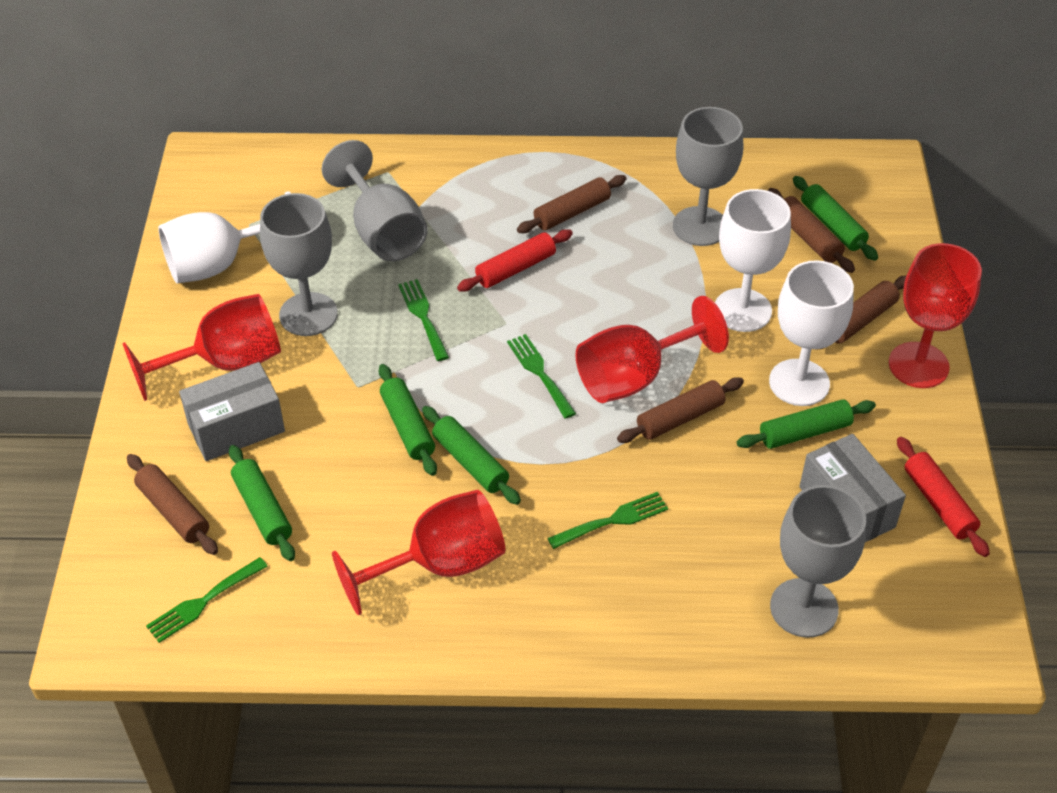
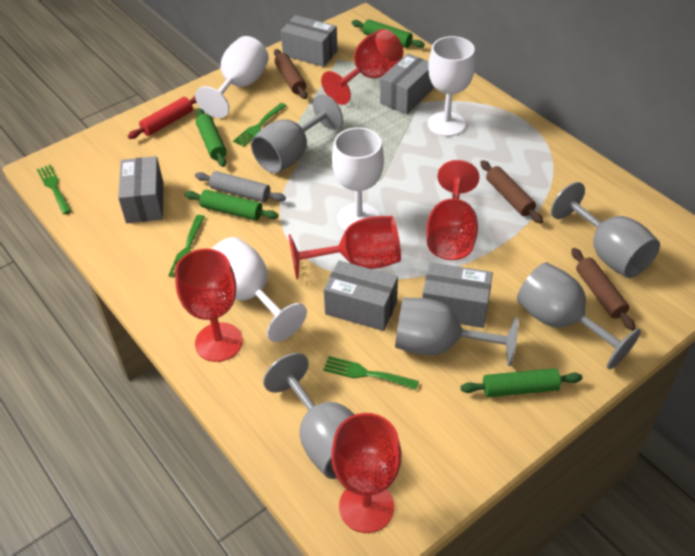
brown rolling pin: 5 -> 3
green rolling pin: 5 -> 4
grey box: 2 -> 5
grey goblet: 4 -> 5
grey rolling pin: 0 -> 1
red goblet: 4 -> 5
red rolling pin: 2 -> 1
white goblet: 3 -> 4

